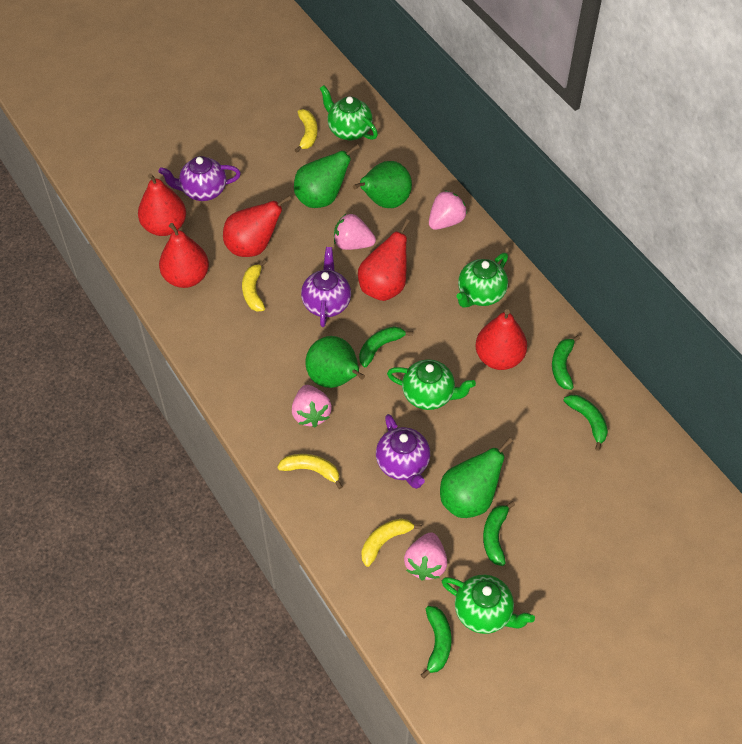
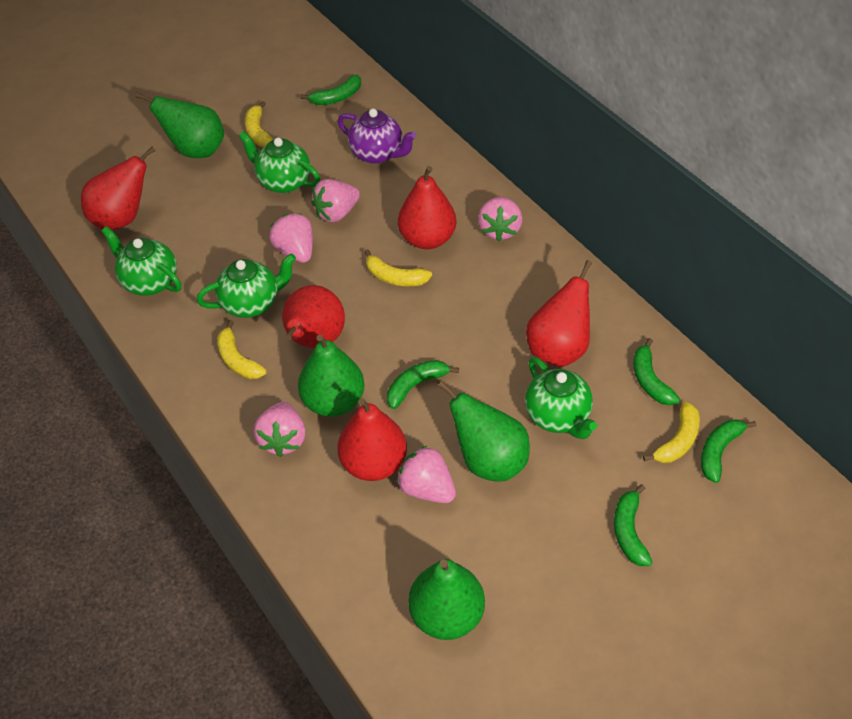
pink strawberry: 4 -> 5
purple teapot: 3 -> 1

